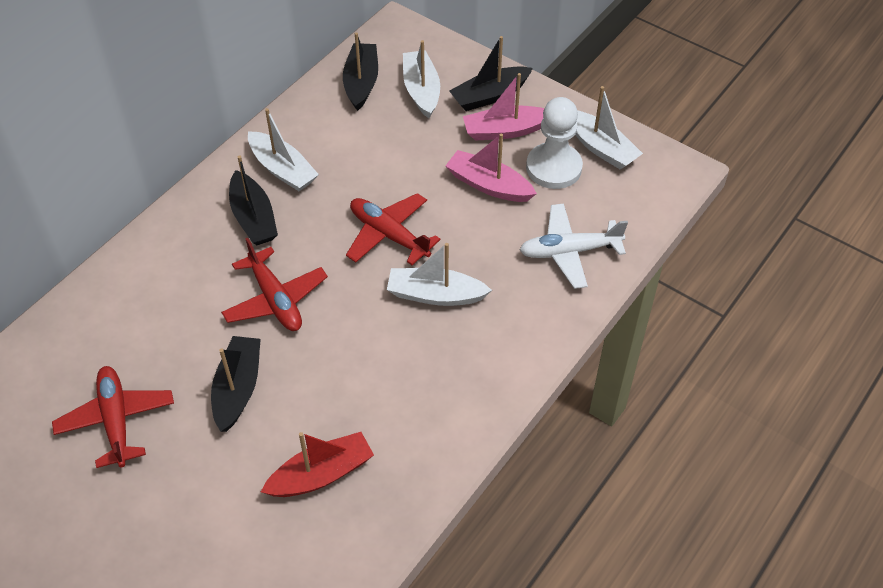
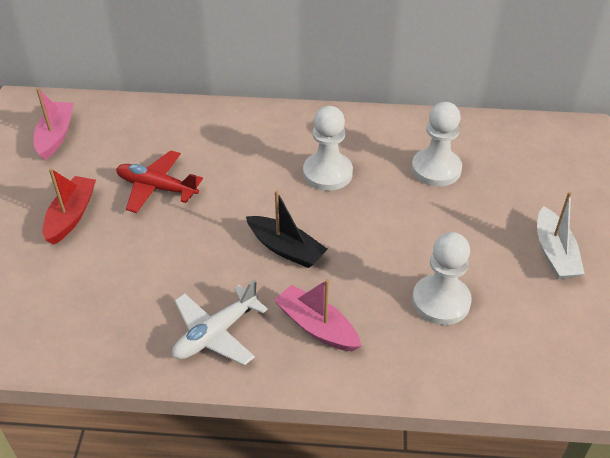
black boat: 4 -> 1
red plane: 3 -> 1
white boat: 4 -> 1
white pawn: 1 -> 3

